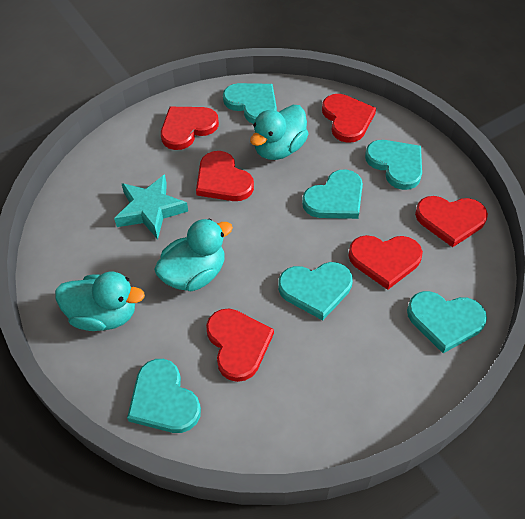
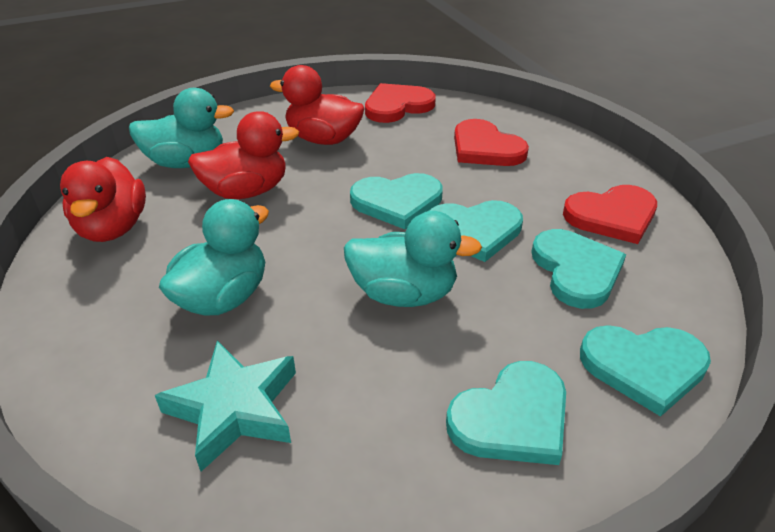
red duck: 0 -> 3
red heart: 6 -> 3
turquoise heart: 6 -> 5

